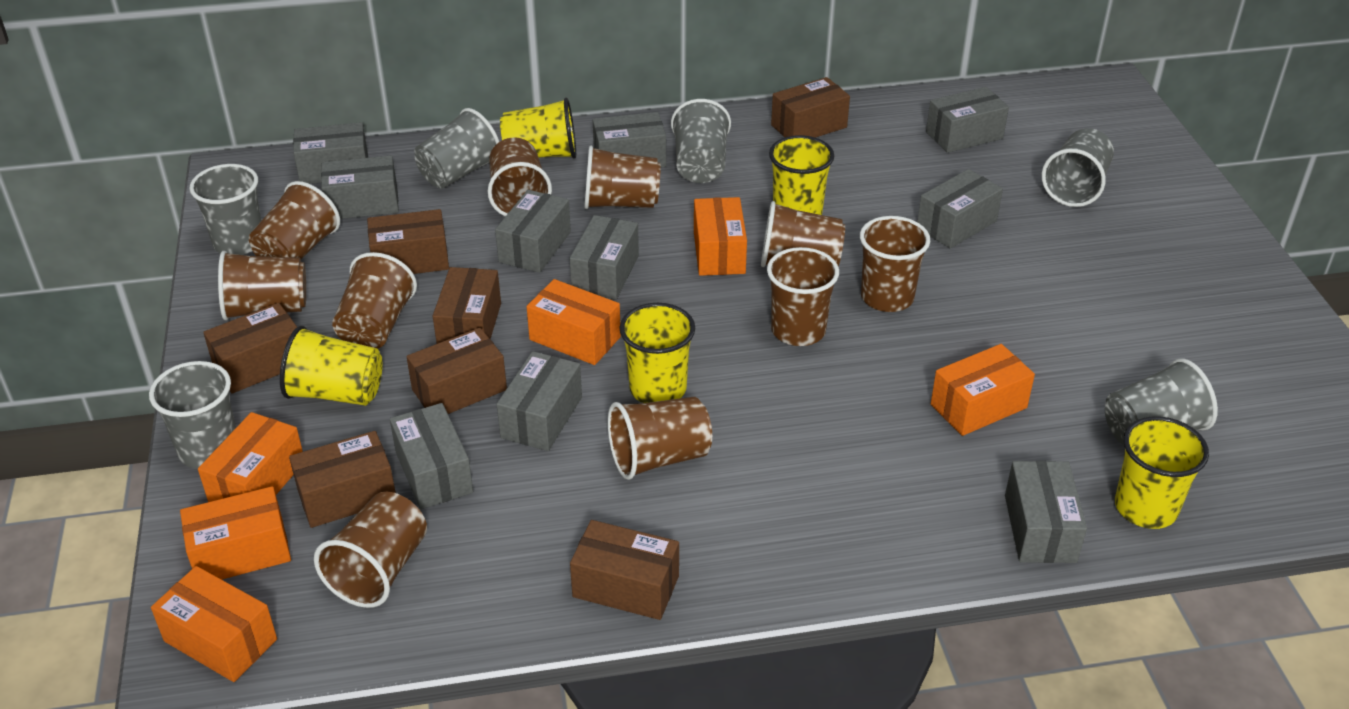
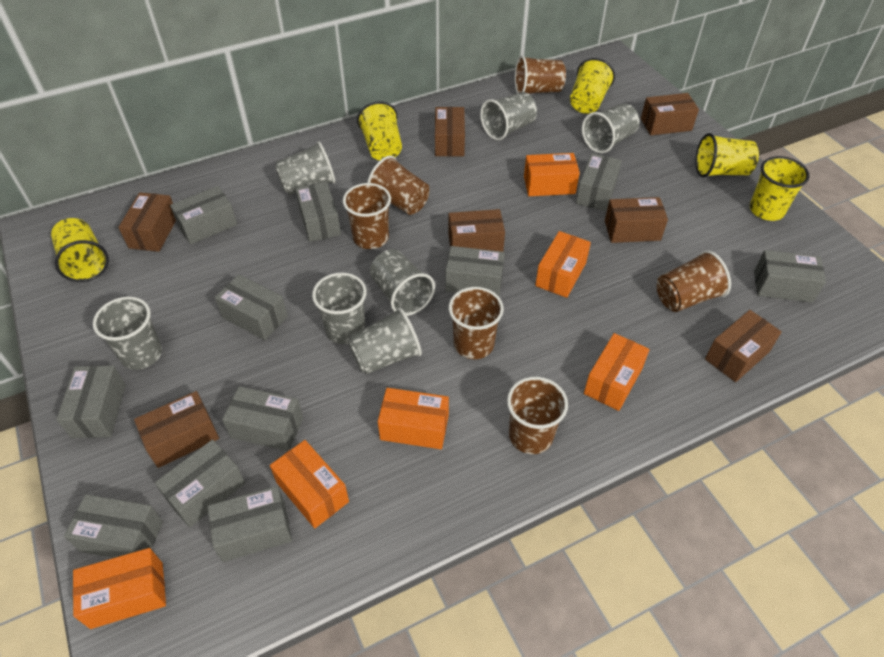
brown cup: 10 -> 6
grey box: 10 -> 11
grey cup: 6 -> 7

